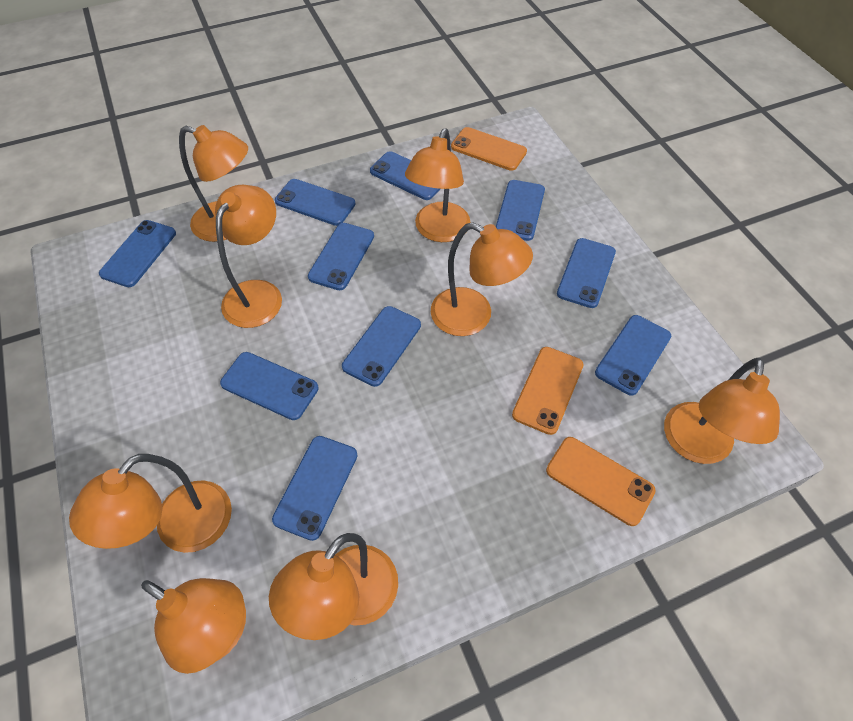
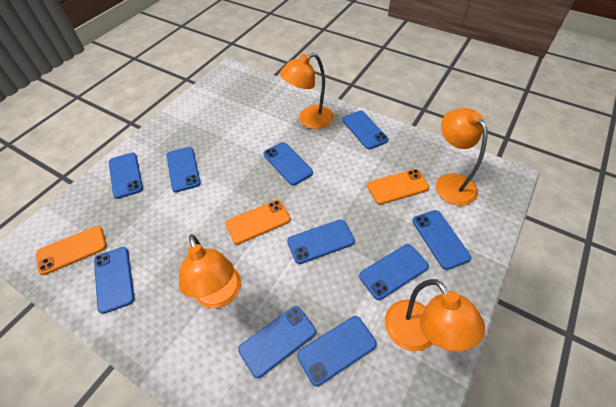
orange lamp: 8 -> 4

